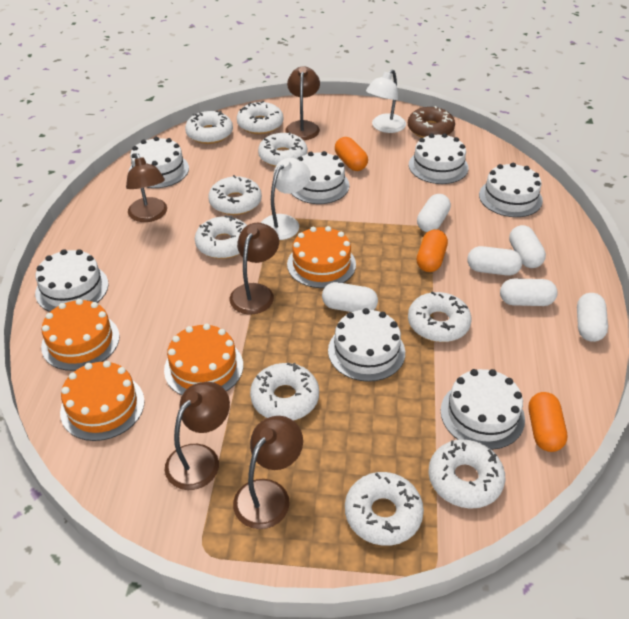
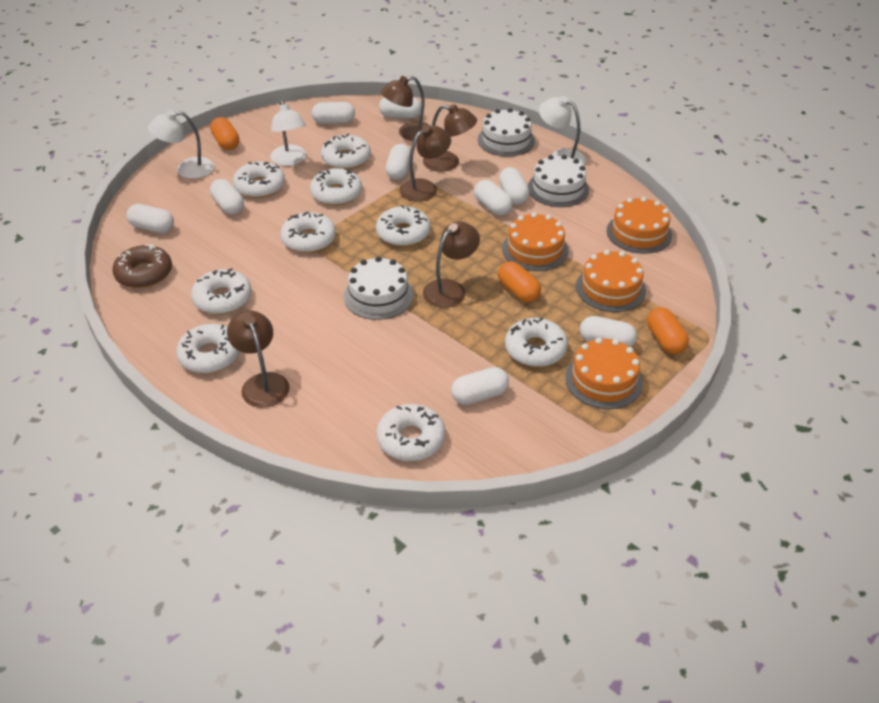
white cake: 7 -> 3
white capsule: 6 -> 9
white lamp: 2 -> 3

